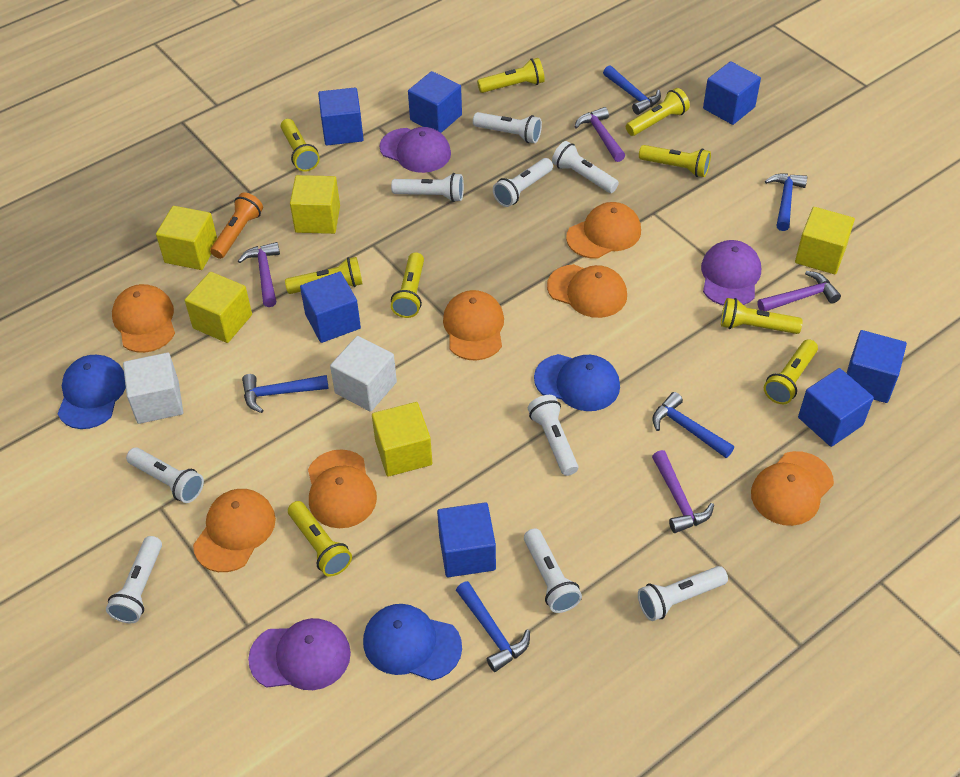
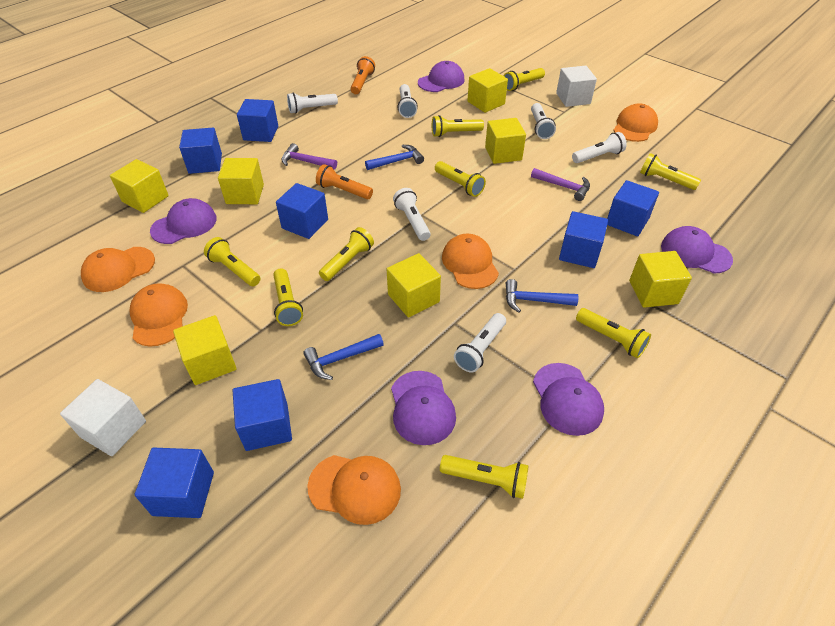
blue cap: 3 -> 0
blue hammer: 5 -> 3
orange cap: 7 -> 5
orange flashlight: 1 -> 2
purple cap: 3 -> 5
purple hammer: 4 -> 2
white flashlight: 9 -> 6
yellow cube: 5 -> 7

